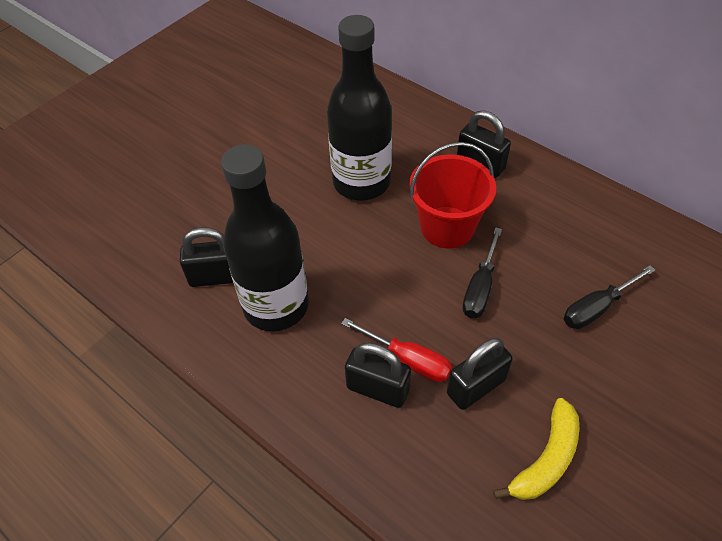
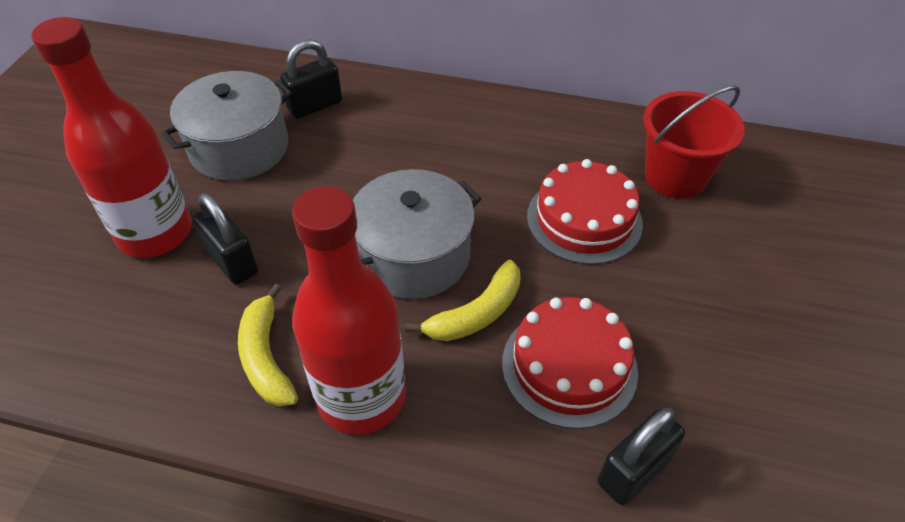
black bottle: 2 -> 0
black padlock: 4 -> 3
black screwdriver: 2 -> 0
grey pot: 0 -> 2
red bottle: 0 -> 2
red cake: 0 -> 2
red screwdriver: 1 -> 0
yellow banana: 1 -> 2

